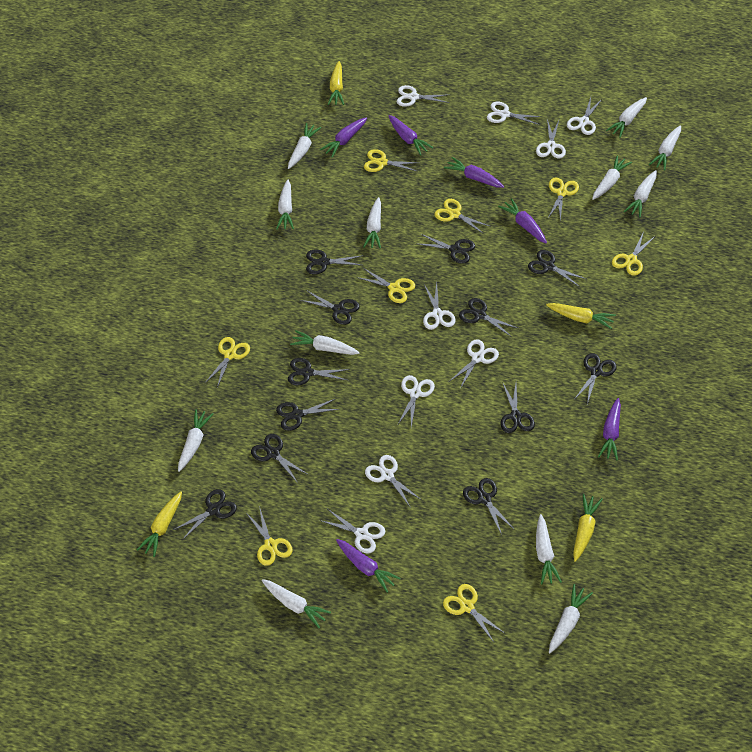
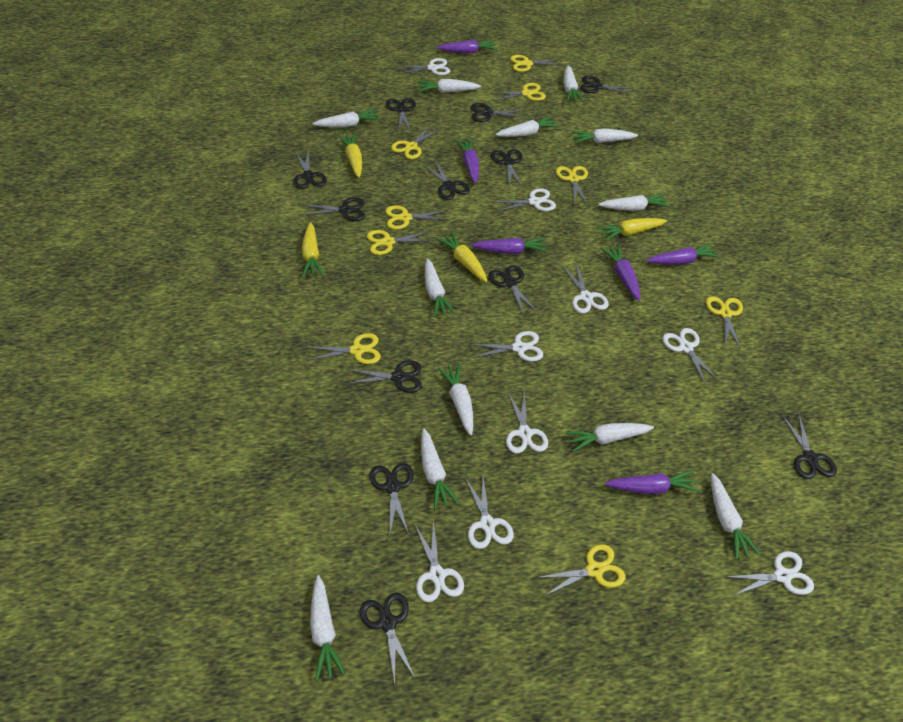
yellow scissors: 8 -> 9

